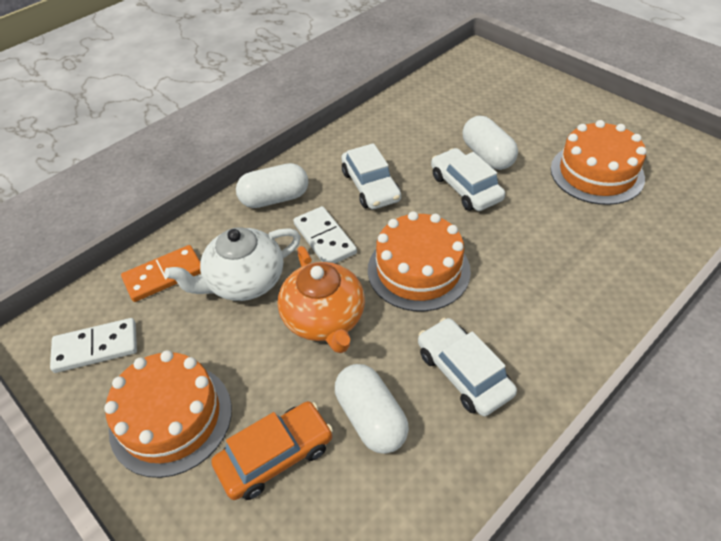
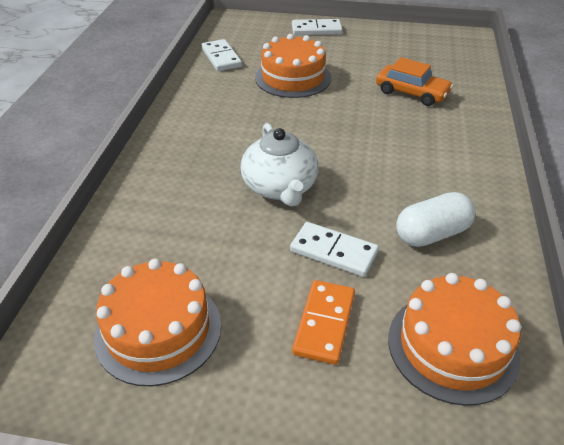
orange teapot: 1 -> 0
white capsule: 3 -> 1
white car: 3 -> 0
white domino: 2 -> 3

